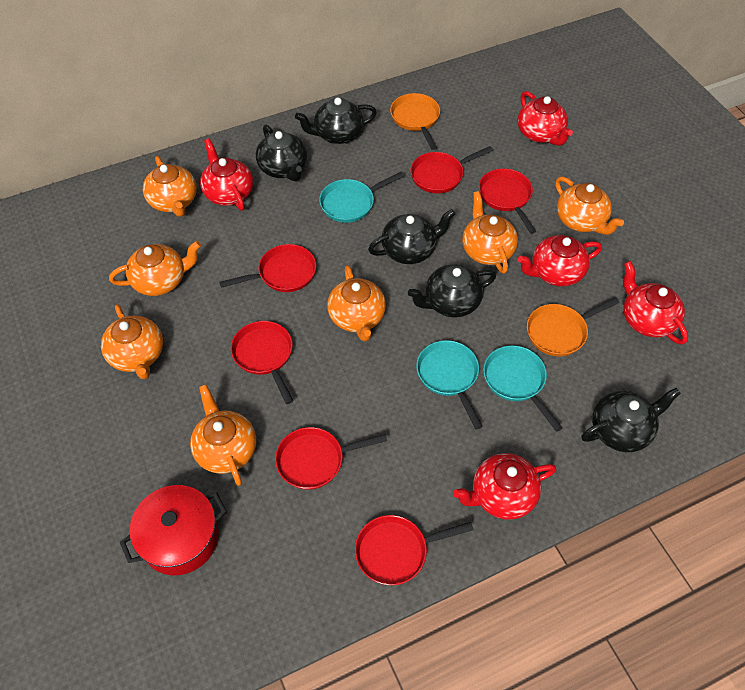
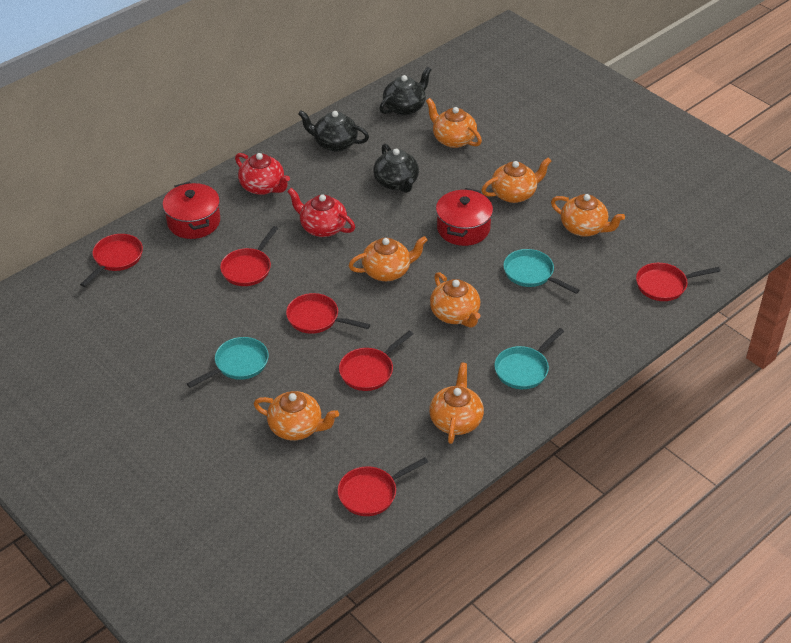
black teapot: 5 -> 3
orange pan: 2 -> 0
red pot: 1 -> 2
red teapot: 5 -> 2

